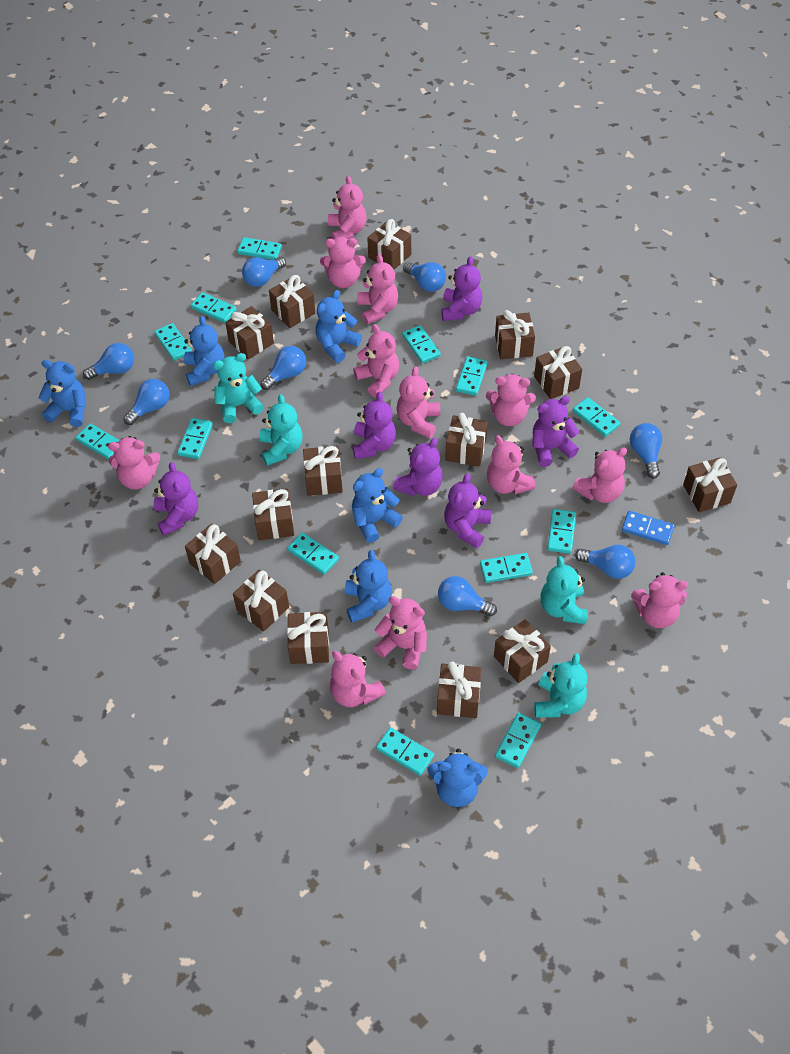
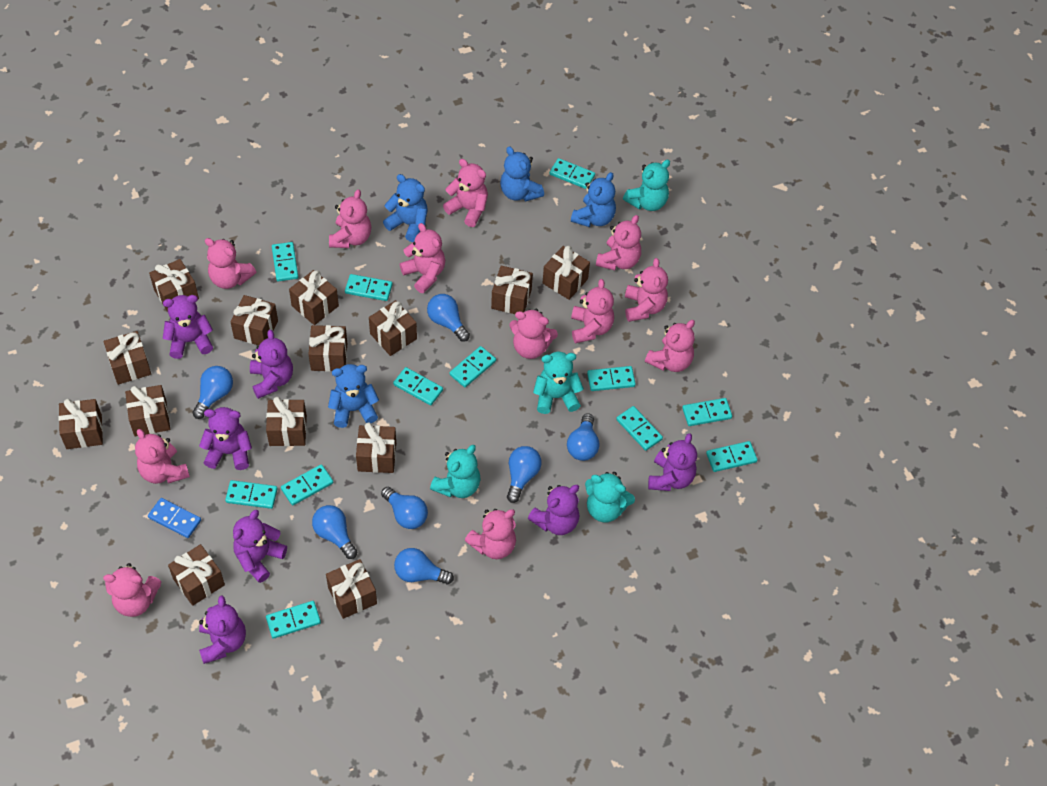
blue light bulb: 8 -> 7
blue teddy bear: 6 -> 4
purple teddy bear: 6 -> 7
turquoise domino: 13 -> 12

